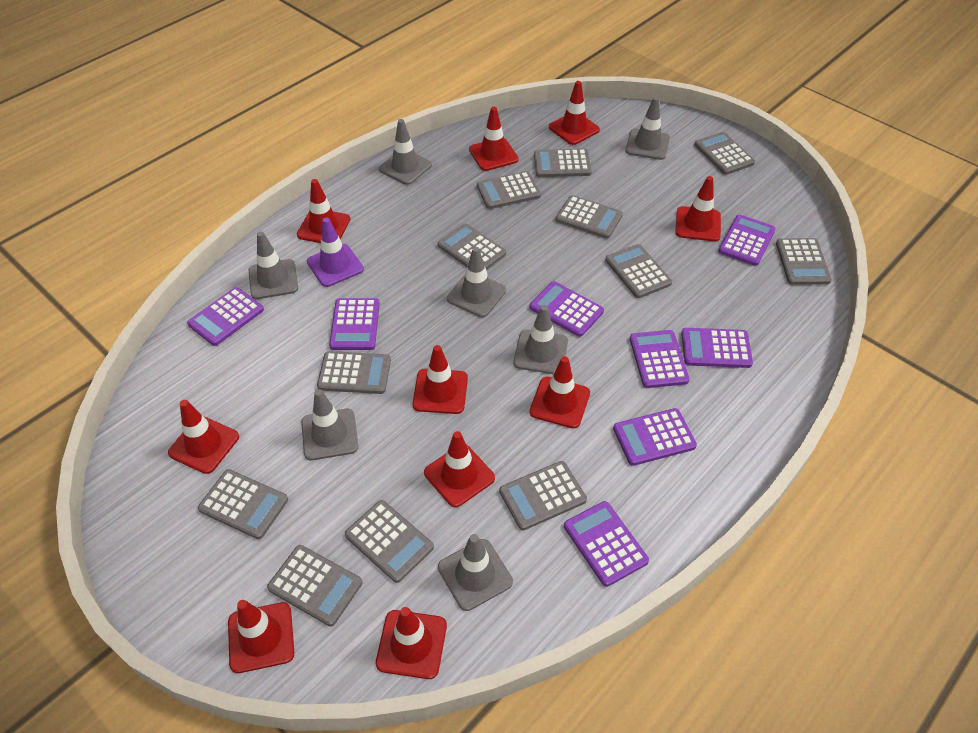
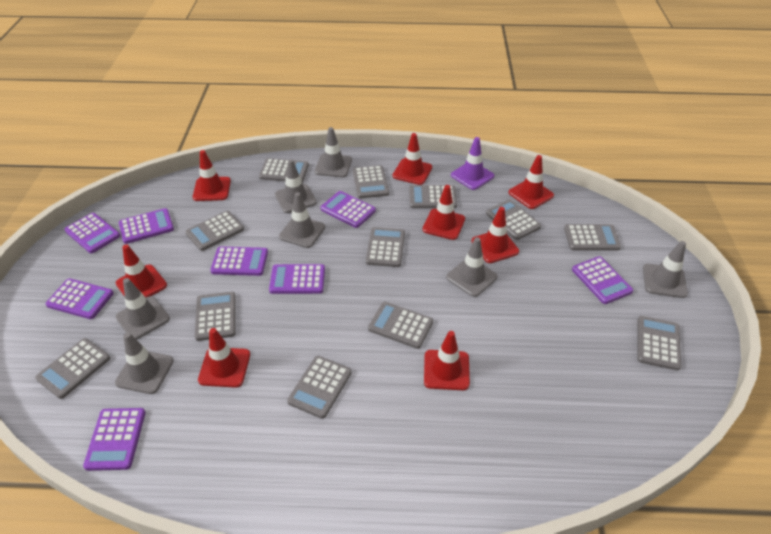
red traffic cone: 10 -> 8

